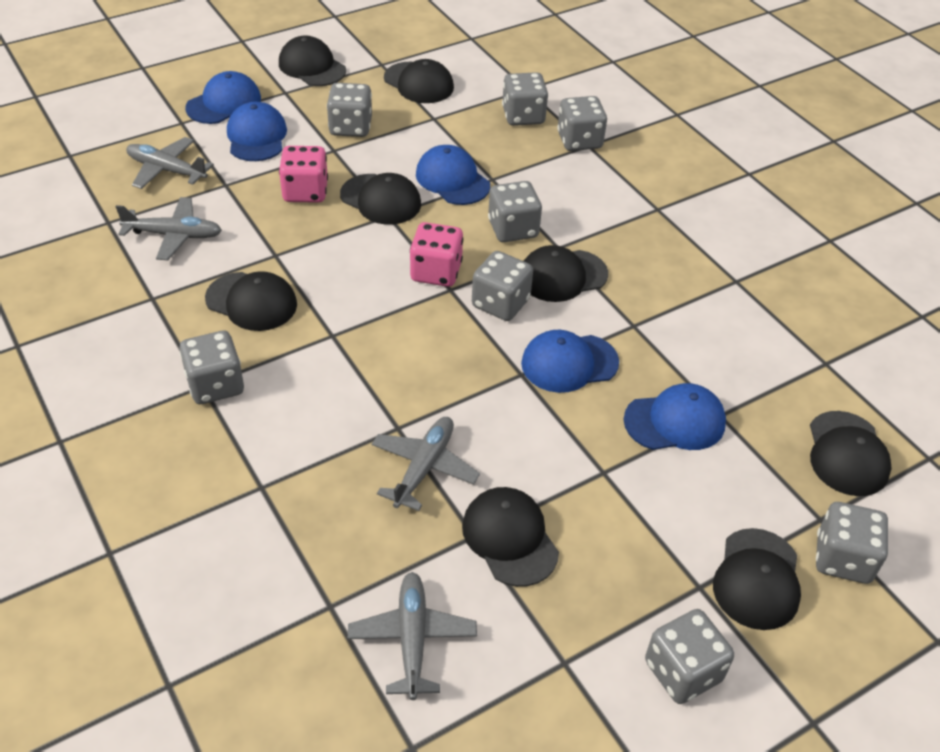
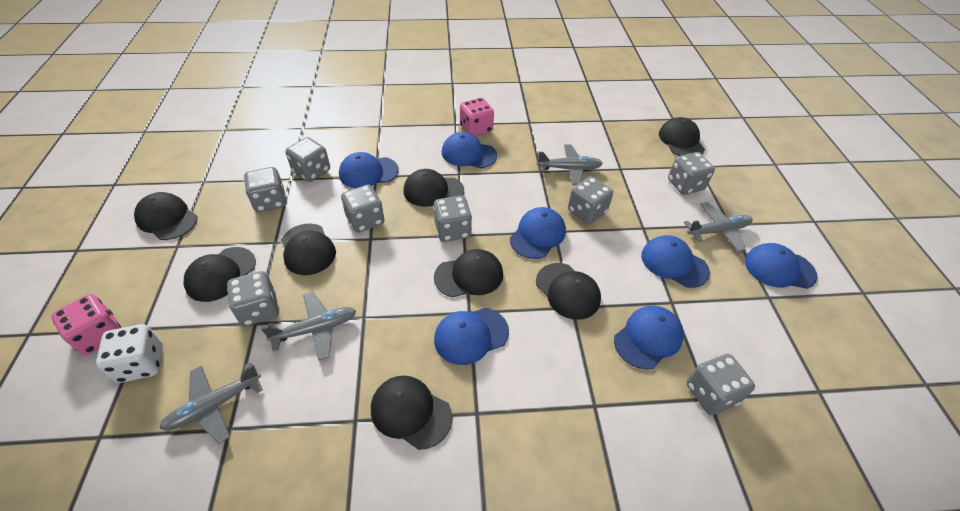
blue cap: 5 -> 7
white dice: 0 -> 1

